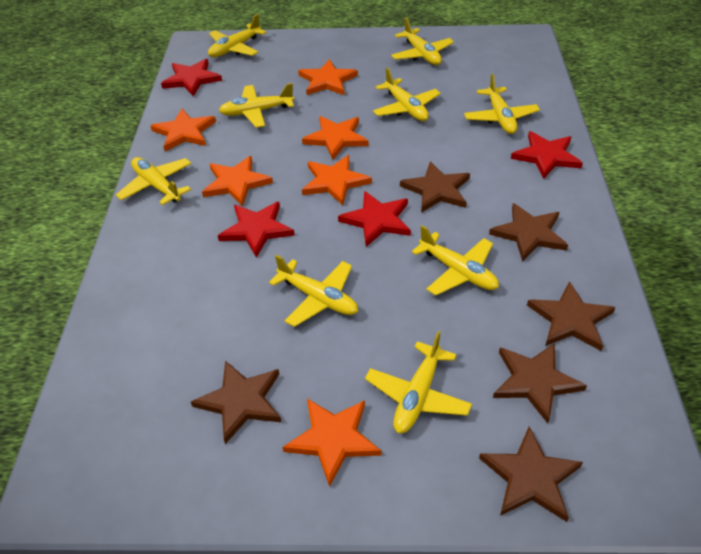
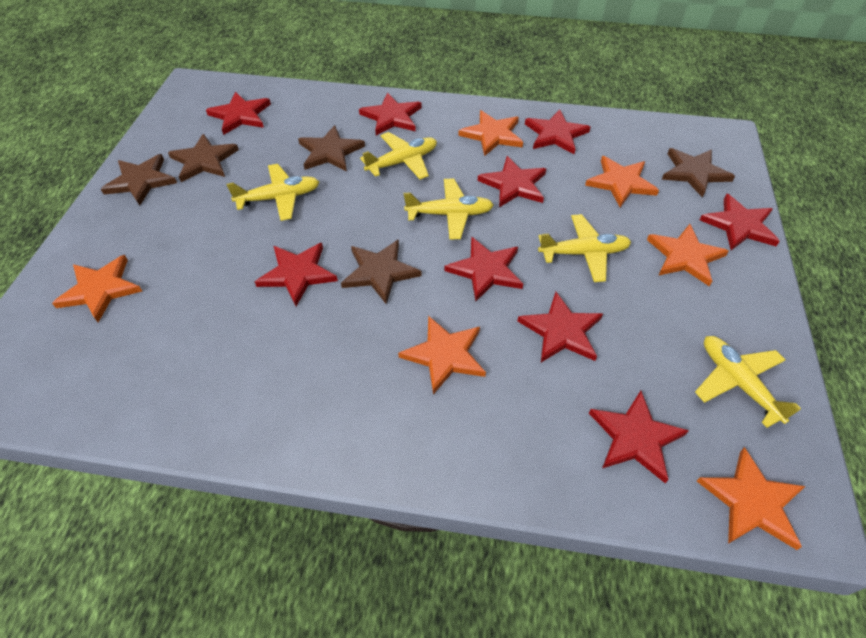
brown star: 6 -> 5
red star: 4 -> 9
yellow plane: 9 -> 5

